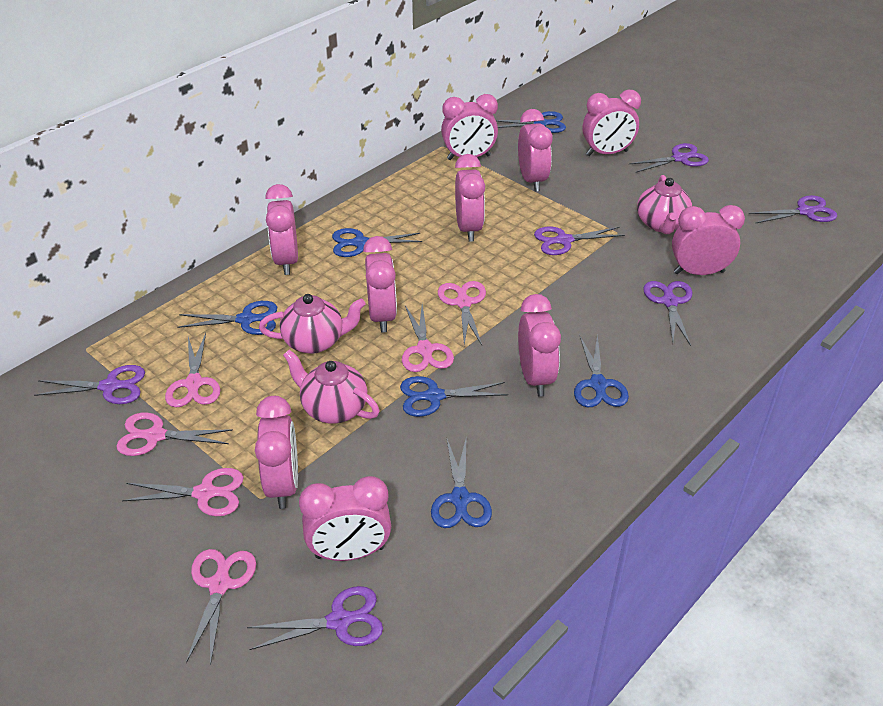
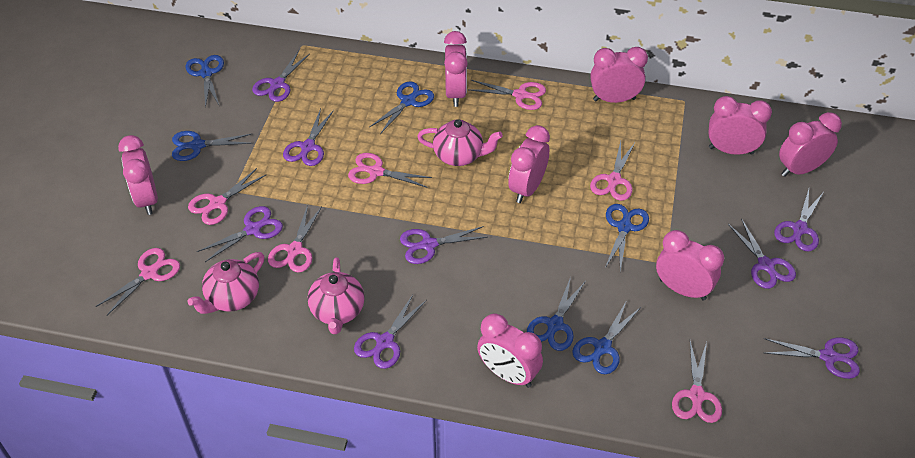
pink clock: 10 -> 8
pink scissors: 6 -> 7
purple scissors: 6 -> 8

